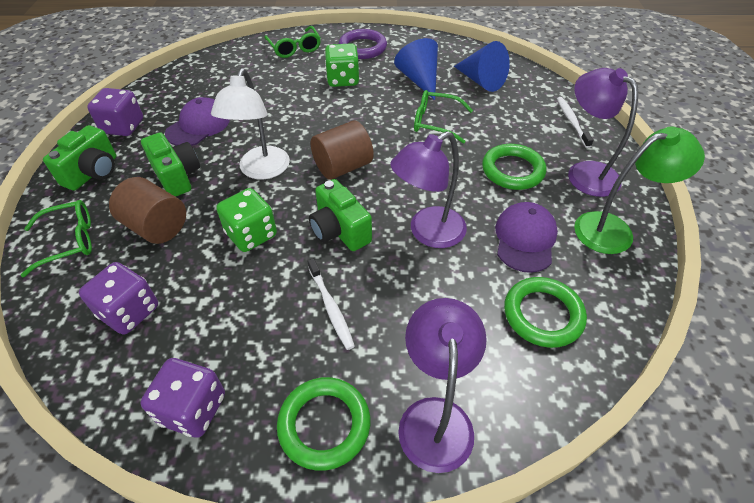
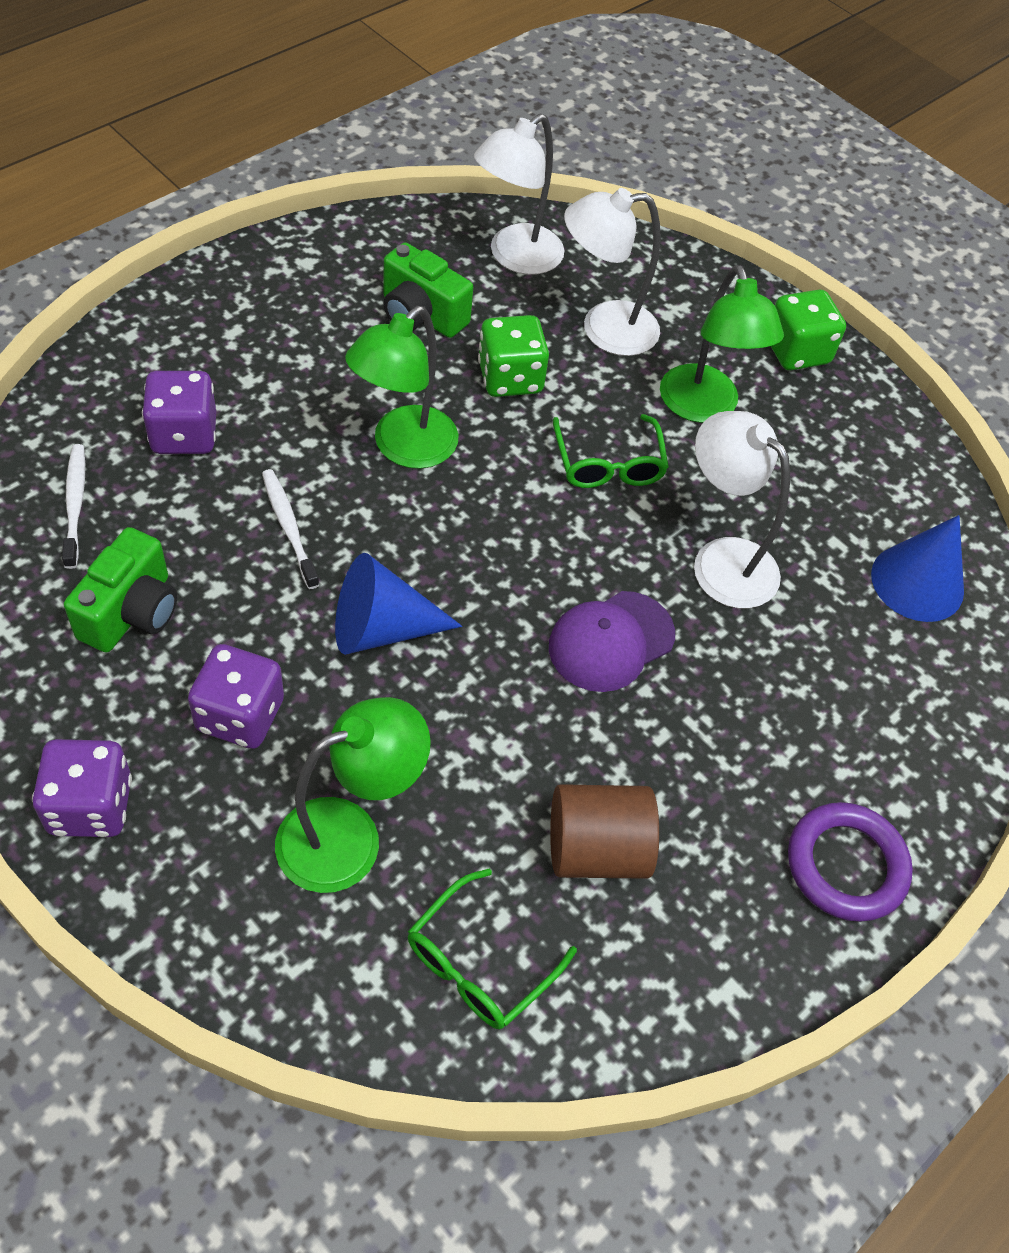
brown cylinder: 2 -> 1
green camera: 3 -> 2
green glasses: 3 -> 2
green lamp: 1 -> 3
green ring: 3 -> 0
purple cap: 2 -> 1
purple lamp: 3 -> 0
white lamp: 1 -> 3

